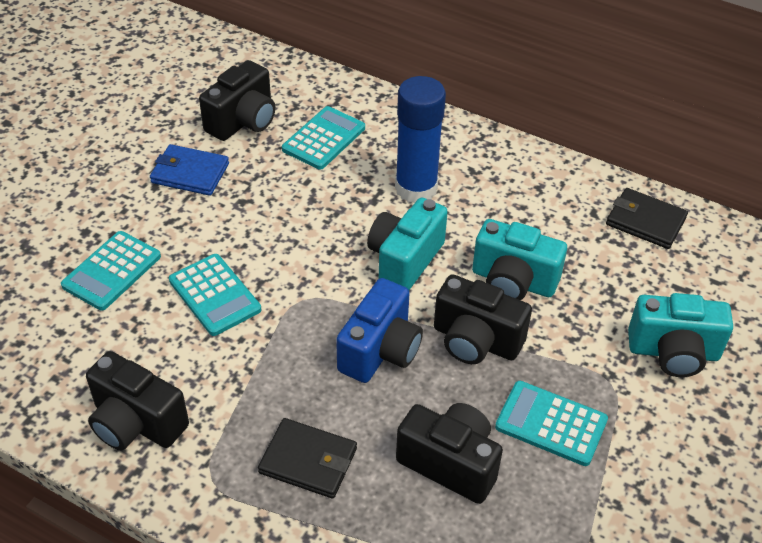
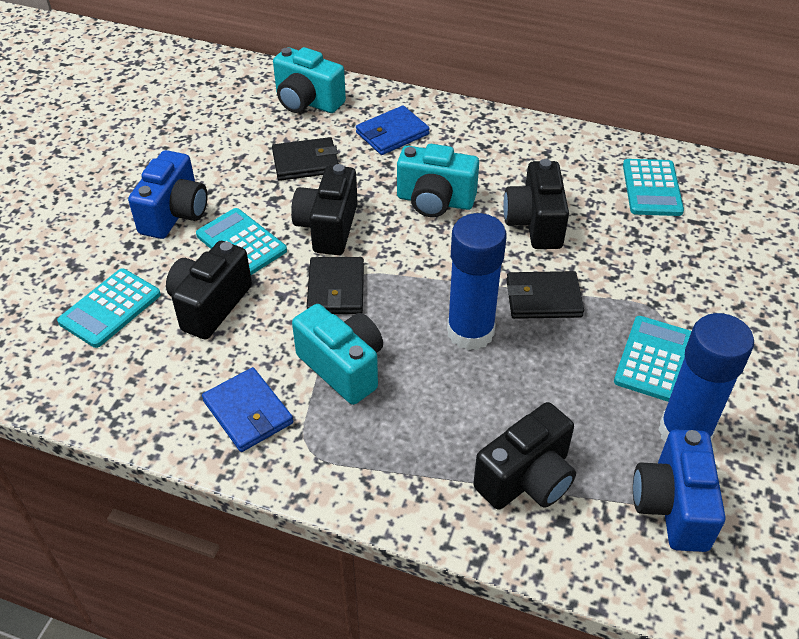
black wallet: 2 -> 3
blue camera: 1 -> 2
blue glue stick: 1 -> 2
blue wallet: 1 -> 2

